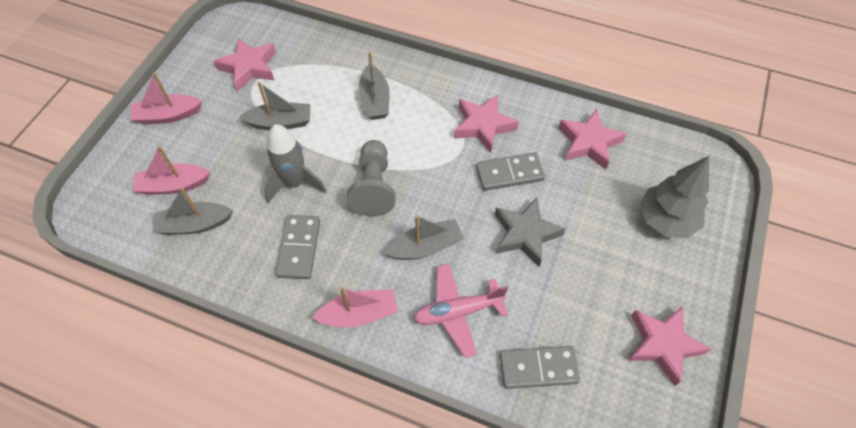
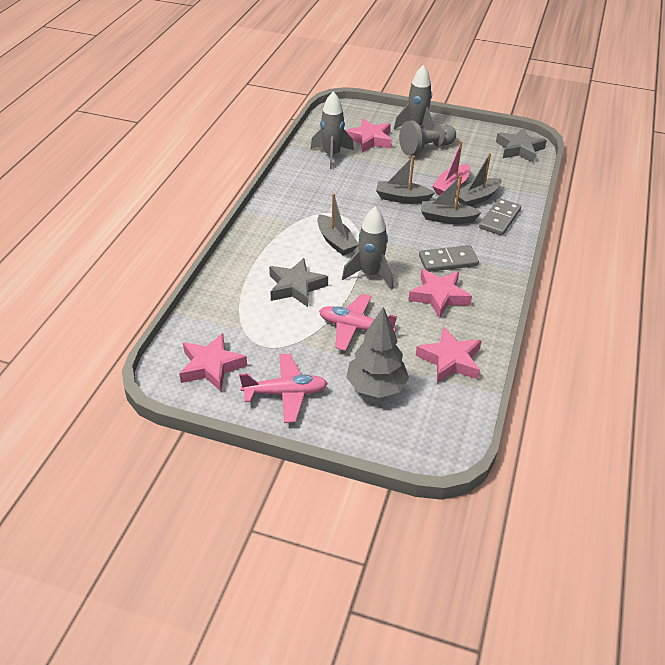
grey domino: 3 -> 2
grey rocket: 1 -> 3
grey star: 1 -> 2
pink boat: 3 -> 1
pink plane: 1 -> 2

